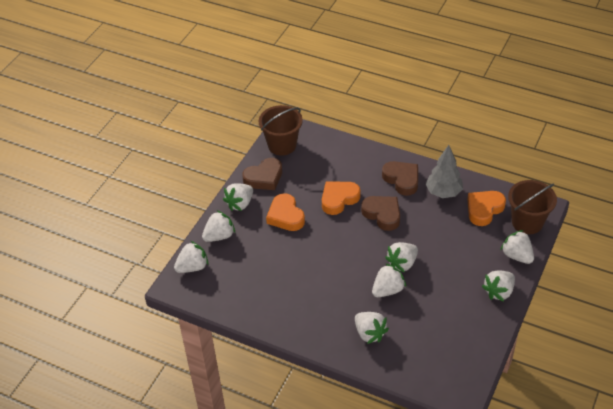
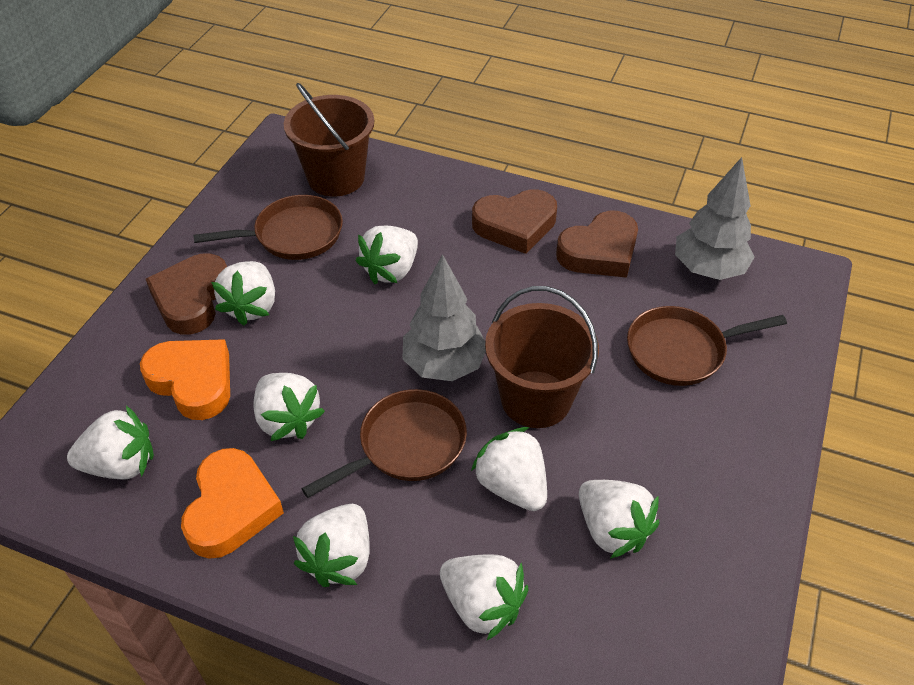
brown pan: 0 -> 3
grey tree: 1 -> 2
orange heart: 3 -> 2

